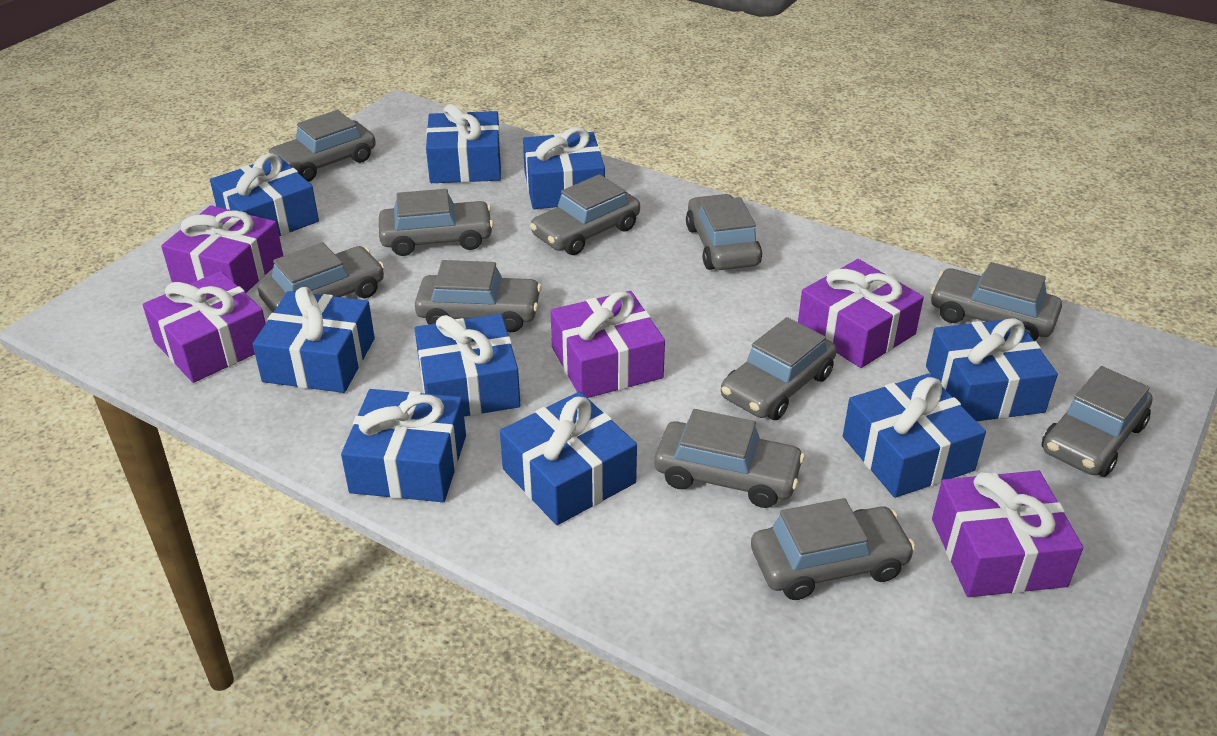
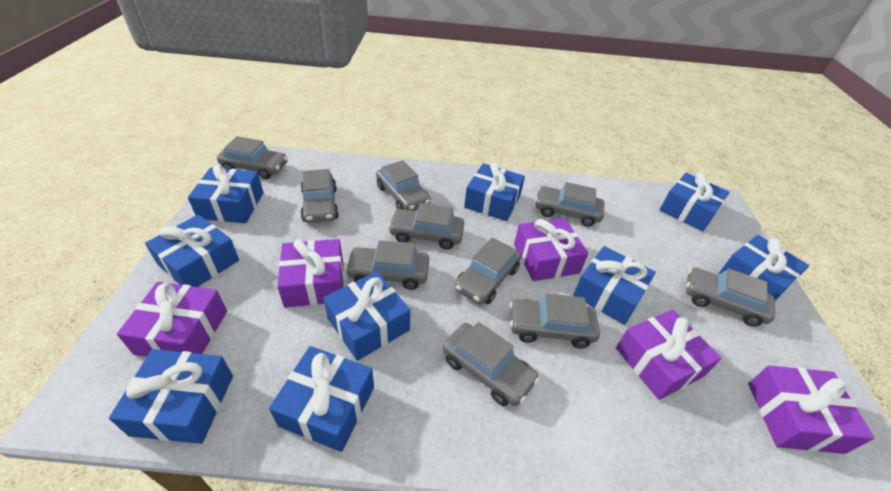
grey car: 11 -> 10

